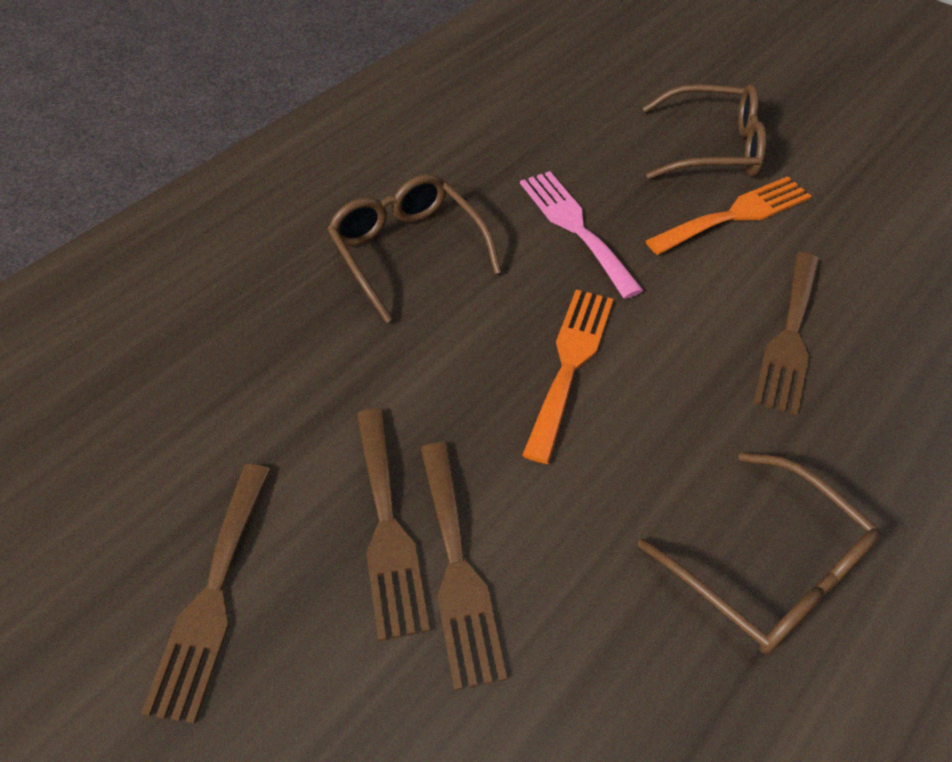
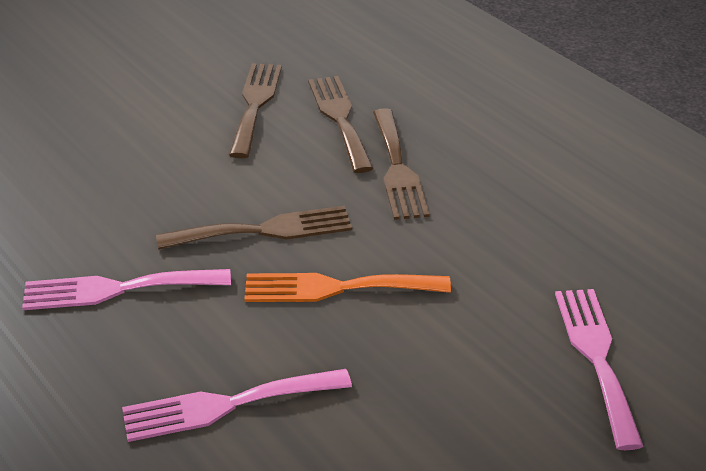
brown glasses: 3 -> 0
orange fork: 2 -> 1
pink fork: 1 -> 3

